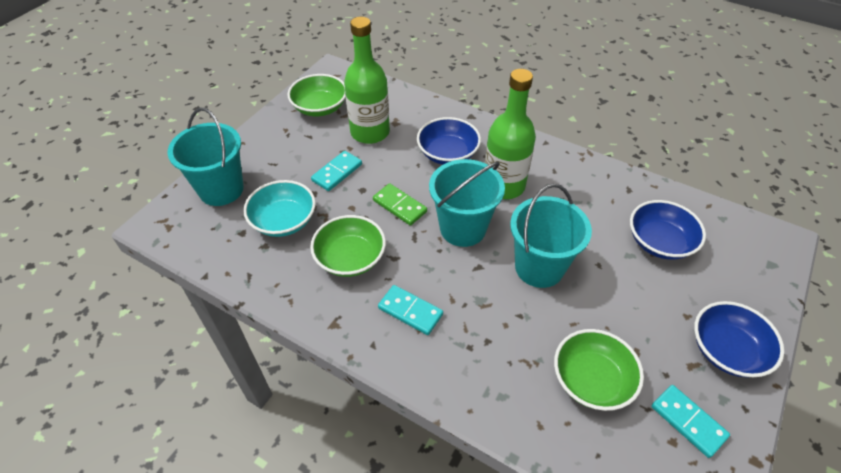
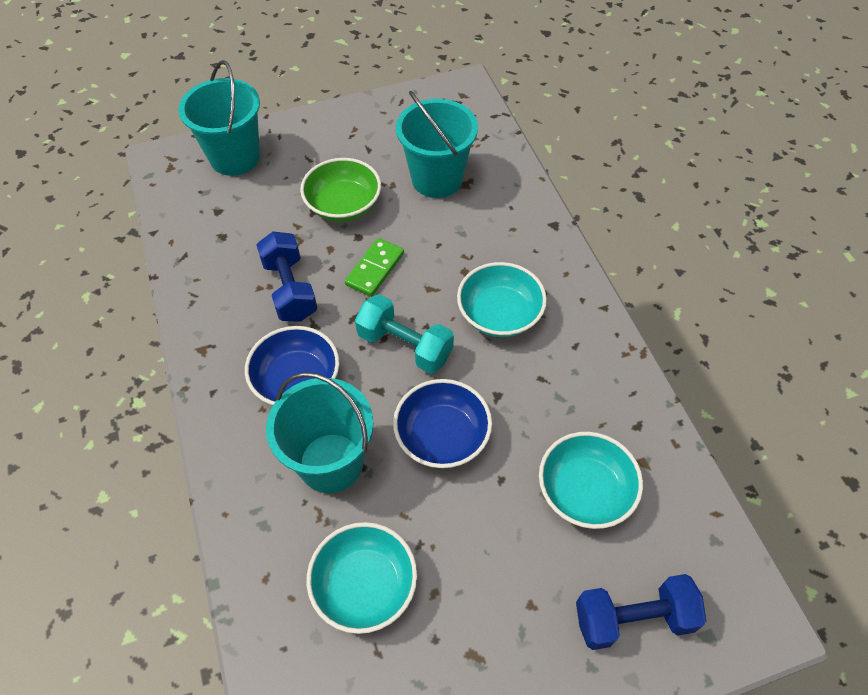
blue bowl: 3 -> 2
blue dumbbell: 0 -> 2
green bottle: 2 -> 0
green bowl: 3 -> 1
turquoise bowl: 1 -> 3
turquoise domino: 3 -> 0
turquoise dumbbell: 0 -> 1

